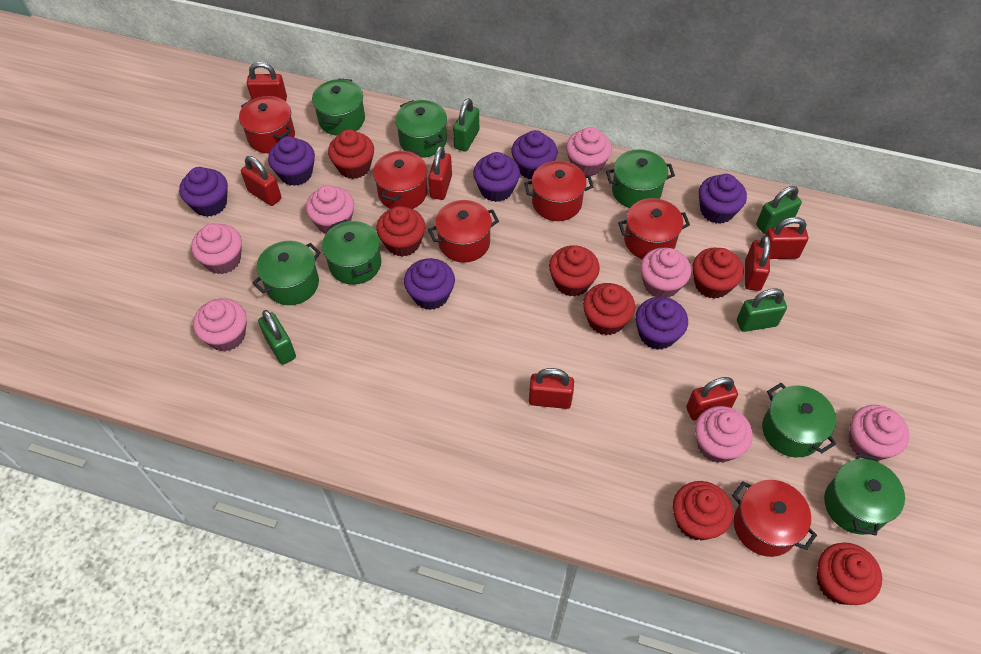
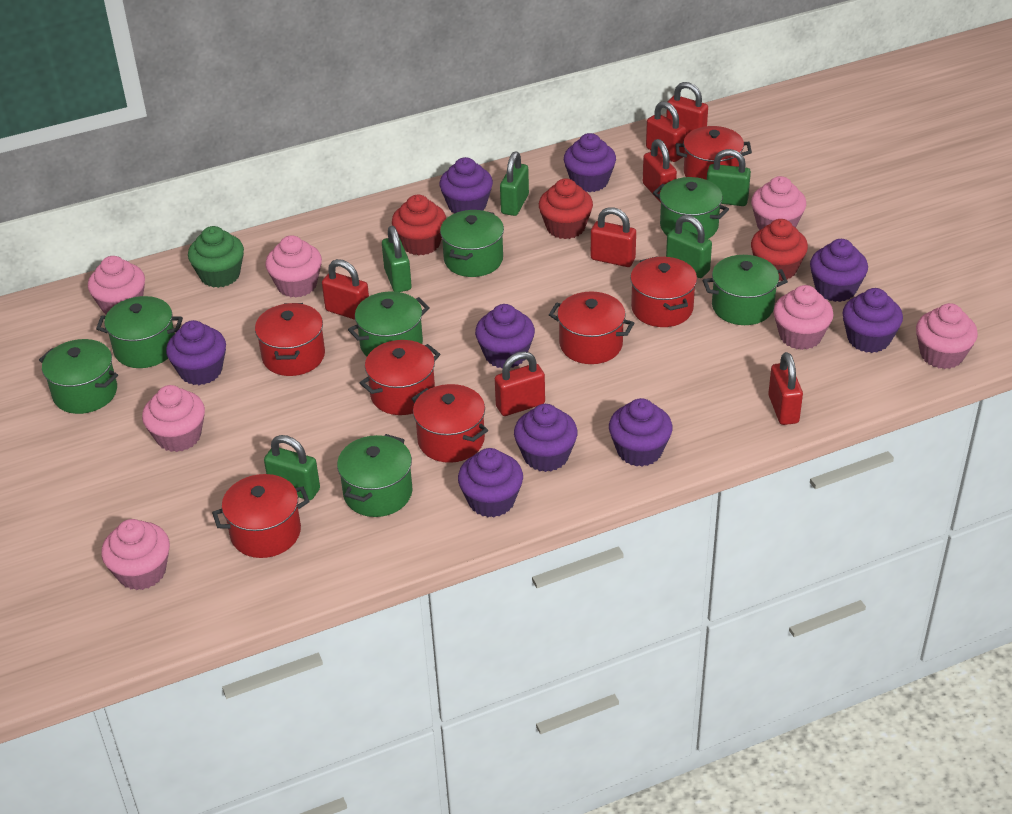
green cupcake: 0 -> 1
green padlock: 4 -> 5
purple cupcake: 7 -> 9
red cupcake: 7 -> 3
red pot: 6 -> 7

